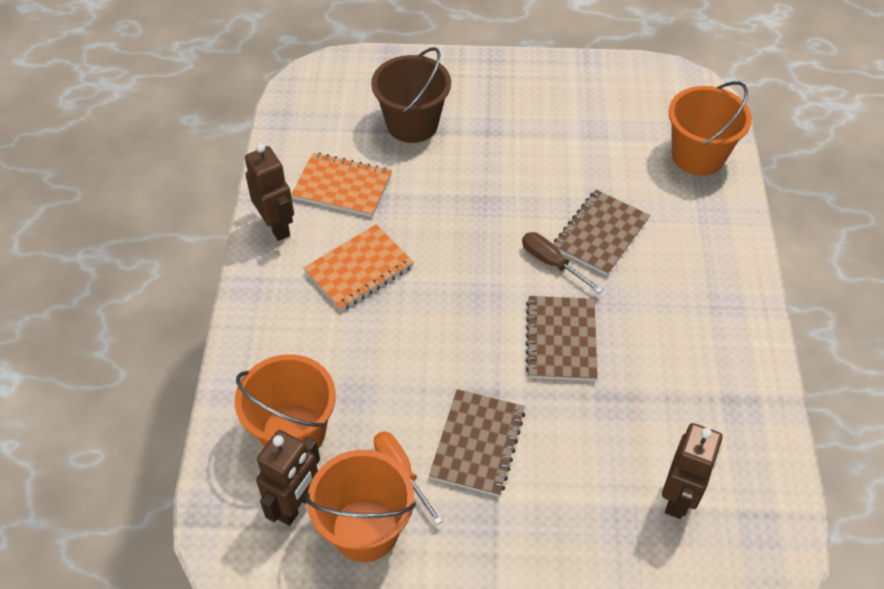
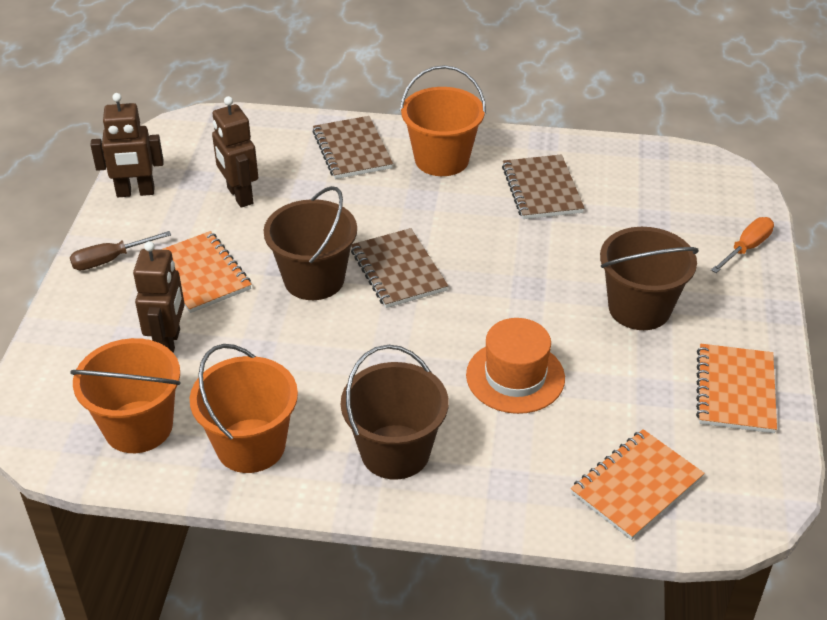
brown bucket: 1 -> 3
orange hat: 0 -> 1
orange notebook: 2 -> 3

